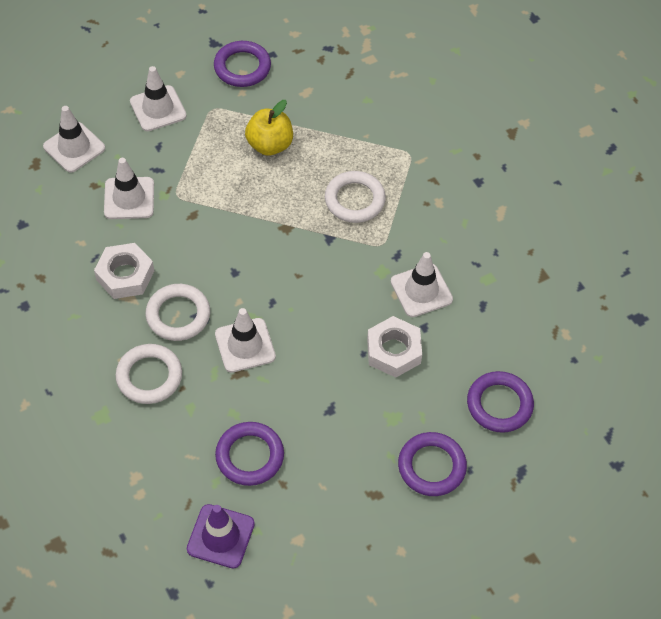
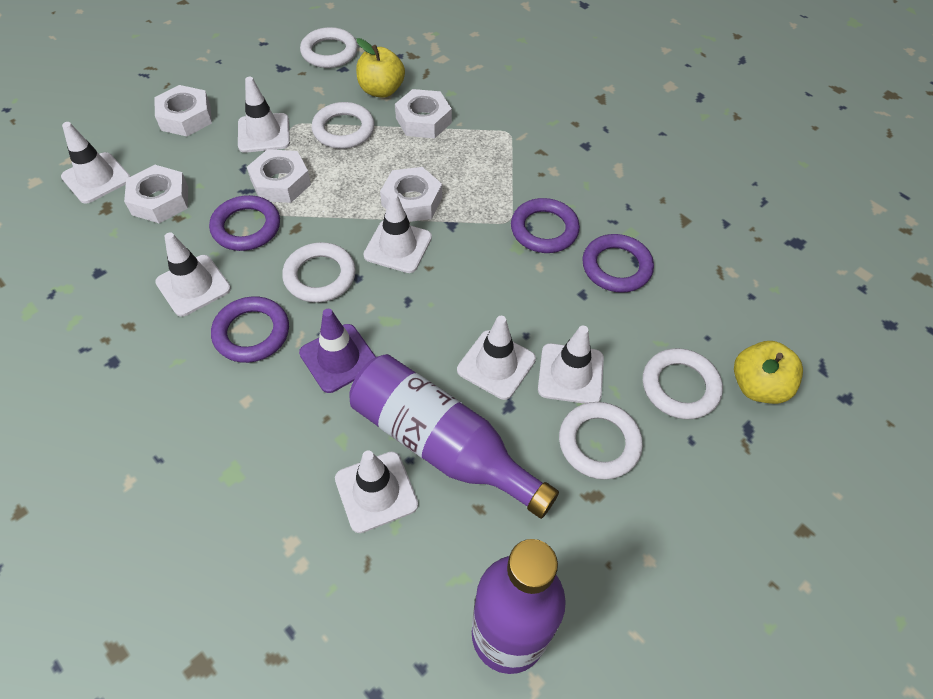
purple bottle: 0 -> 2
white nut: 2 -> 5
white ring: 3 -> 5
white traffic cone: 5 -> 7
yellow apple: 1 -> 2

